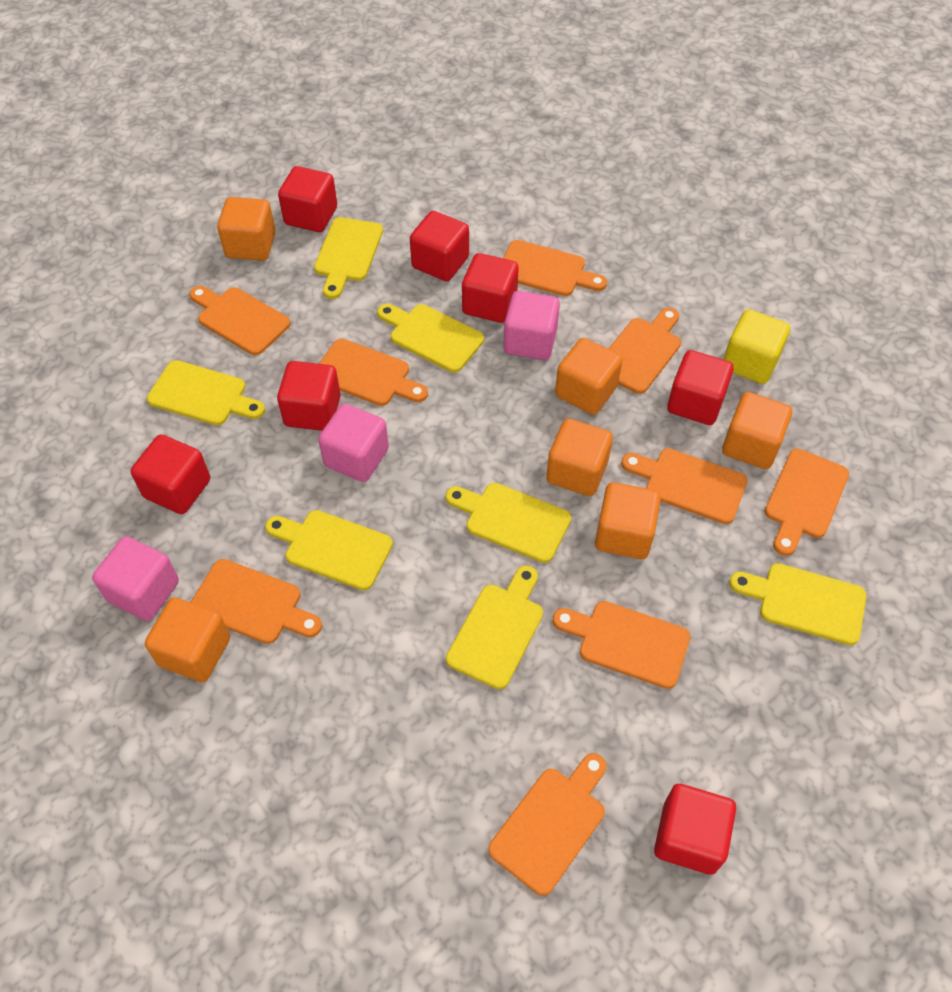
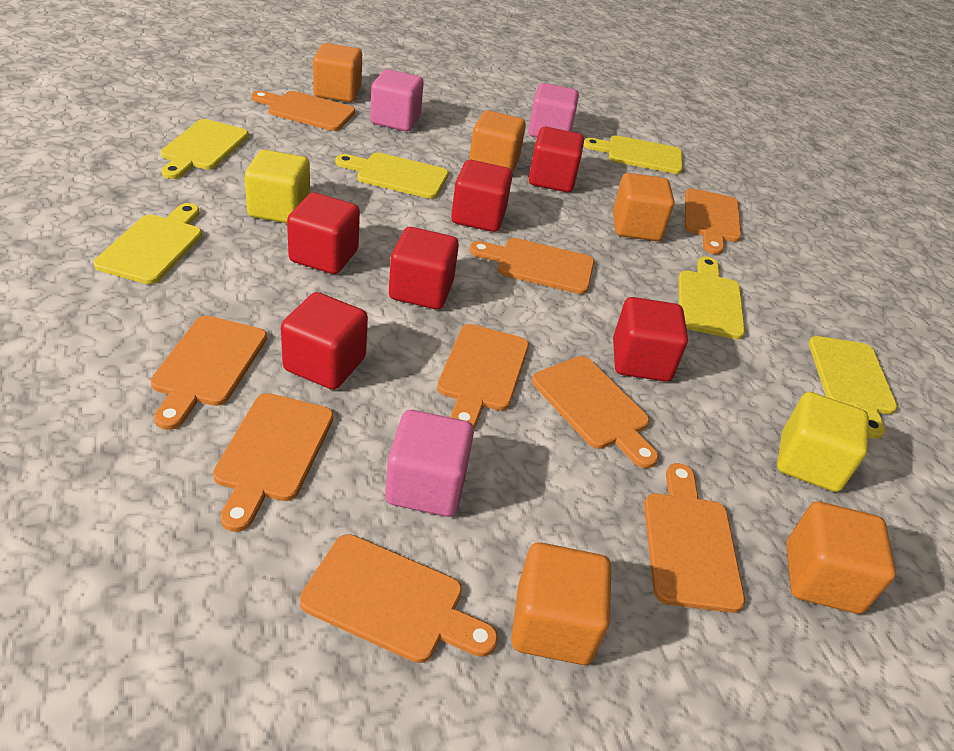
orange cube: 6 -> 5
red cube: 7 -> 6
yellow cube: 1 -> 2
yellow cutting board: 7 -> 6

